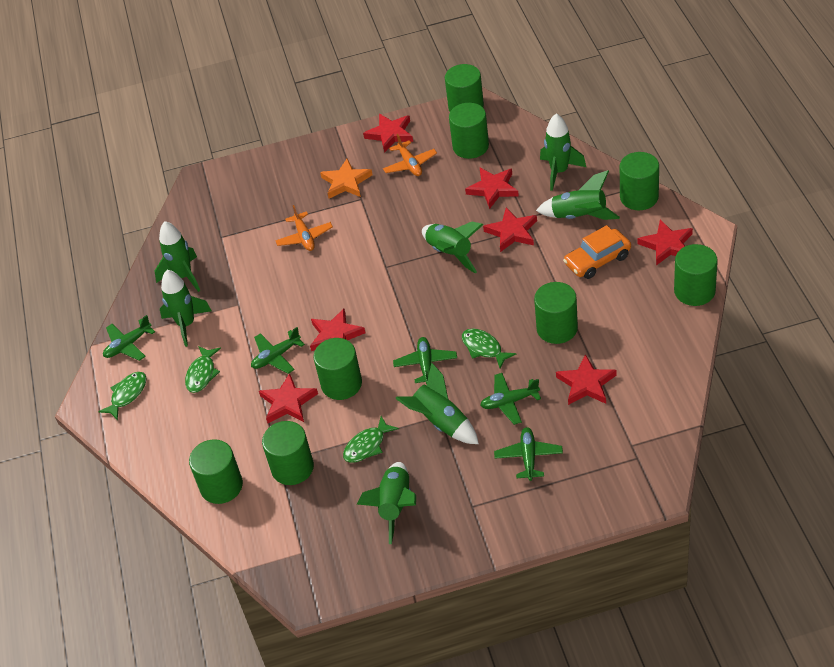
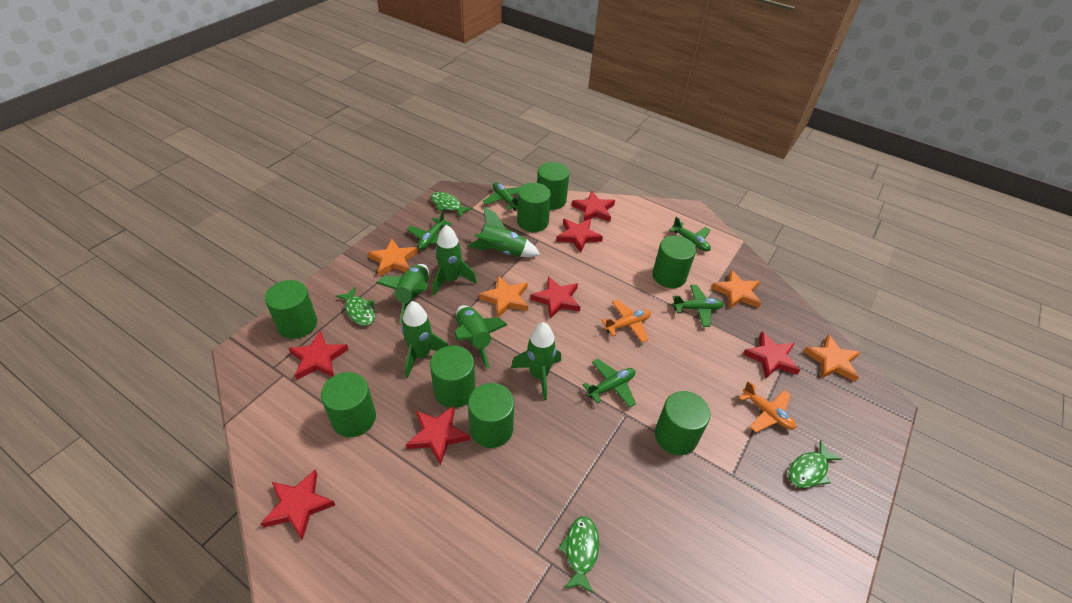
green rocket: 7 -> 6
orange car: 1 -> 0
orange star: 1 -> 4

